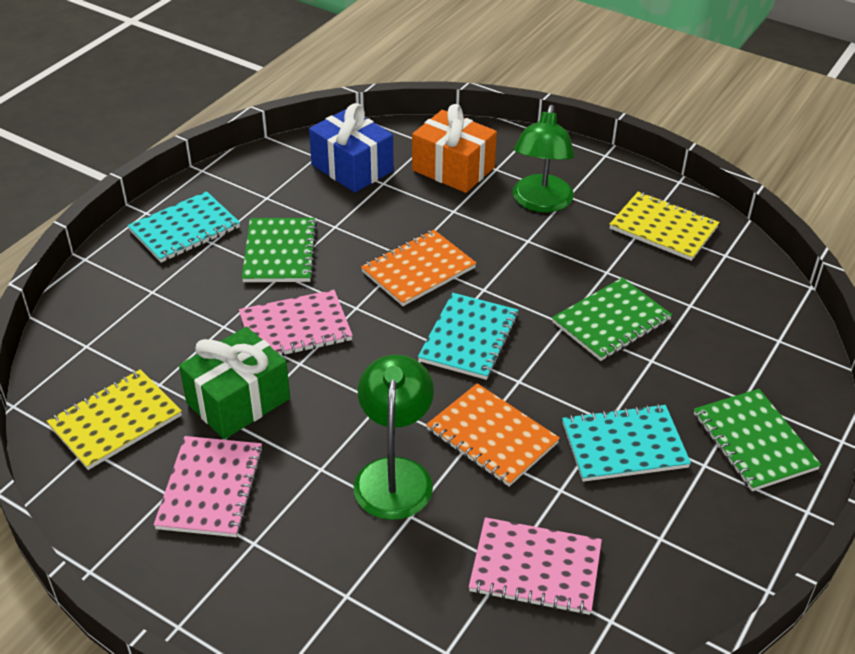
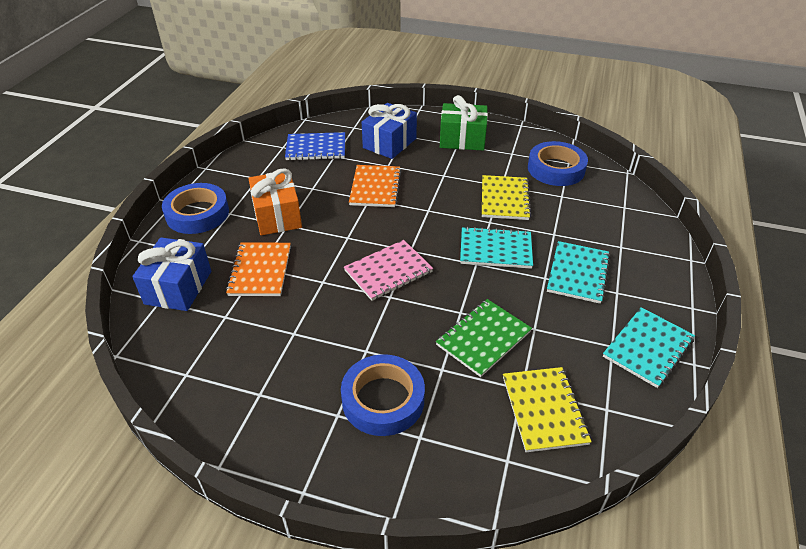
blue gift: 1 -> 2
blue notebook: 0 -> 1
blue tape: 0 -> 3
green lamp: 2 -> 0
green notebook: 3 -> 1
pink notebook: 3 -> 1

